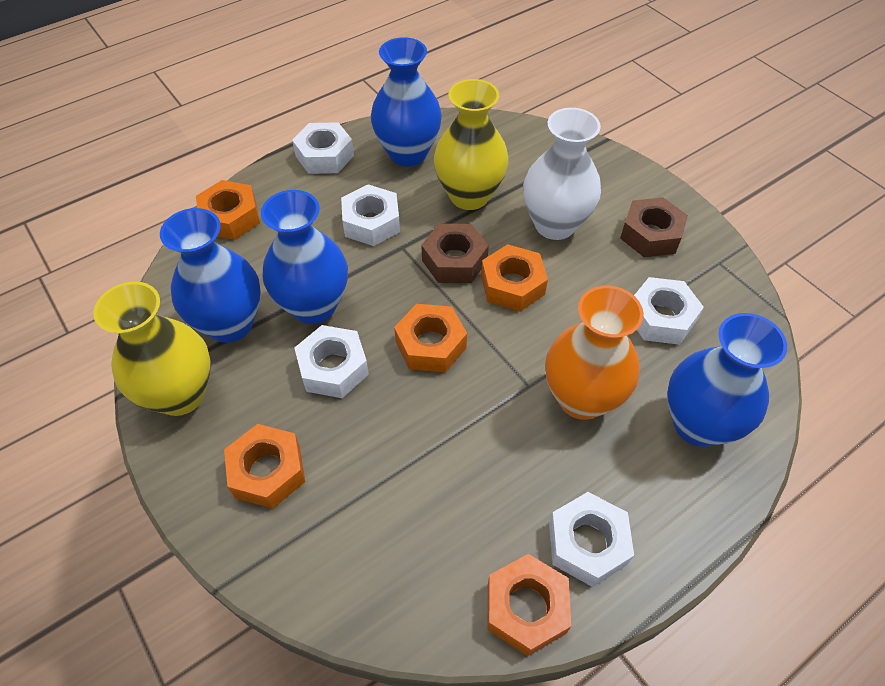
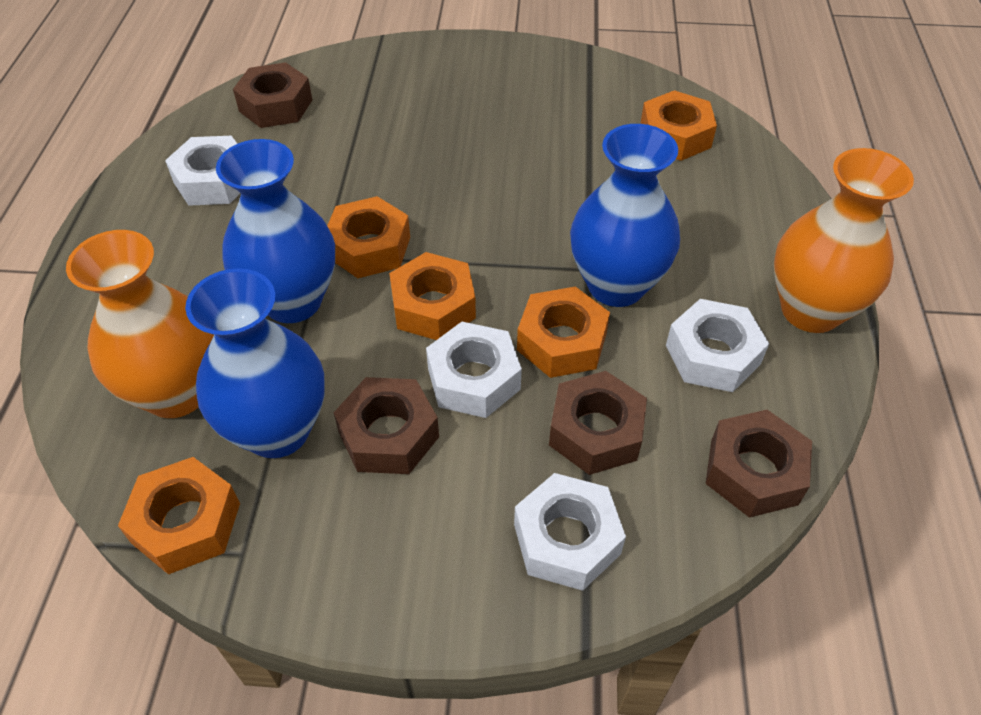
blue vase: 4 -> 3
brown nut: 2 -> 4
orange vase: 1 -> 2
white nut: 5 -> 4
white vase: 1 -> 0
yellow vase: 2 -> 0

